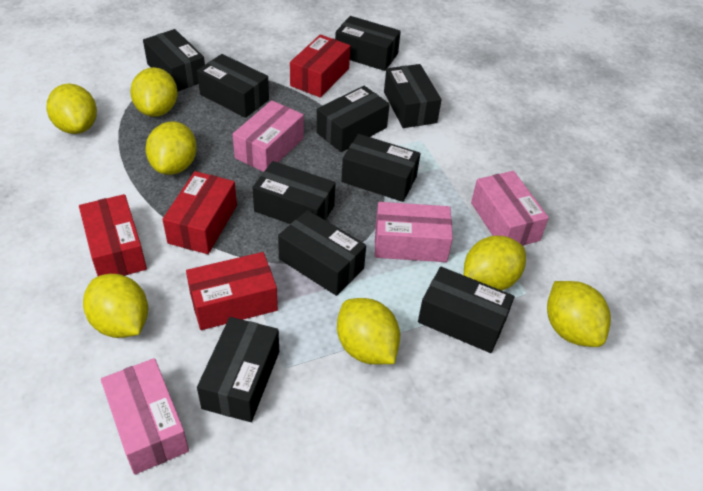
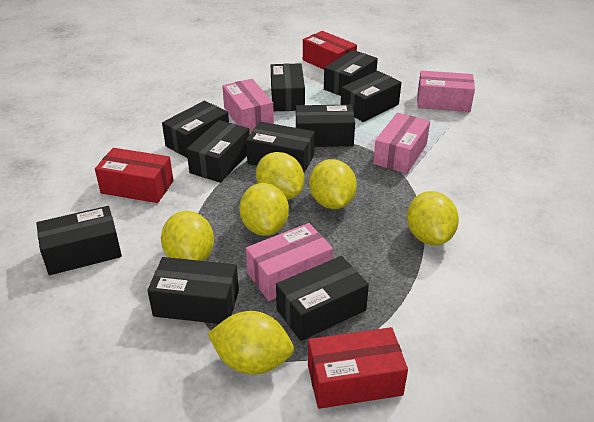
red box: 4 -> 3
yellow lemon: 7 -> 6

